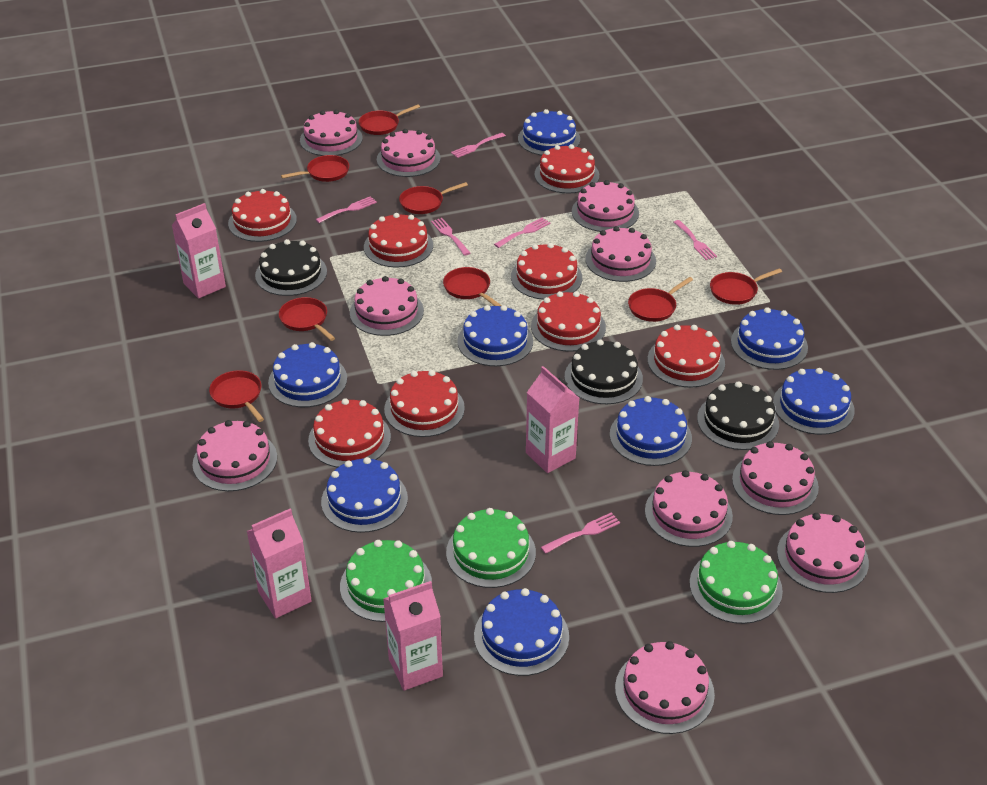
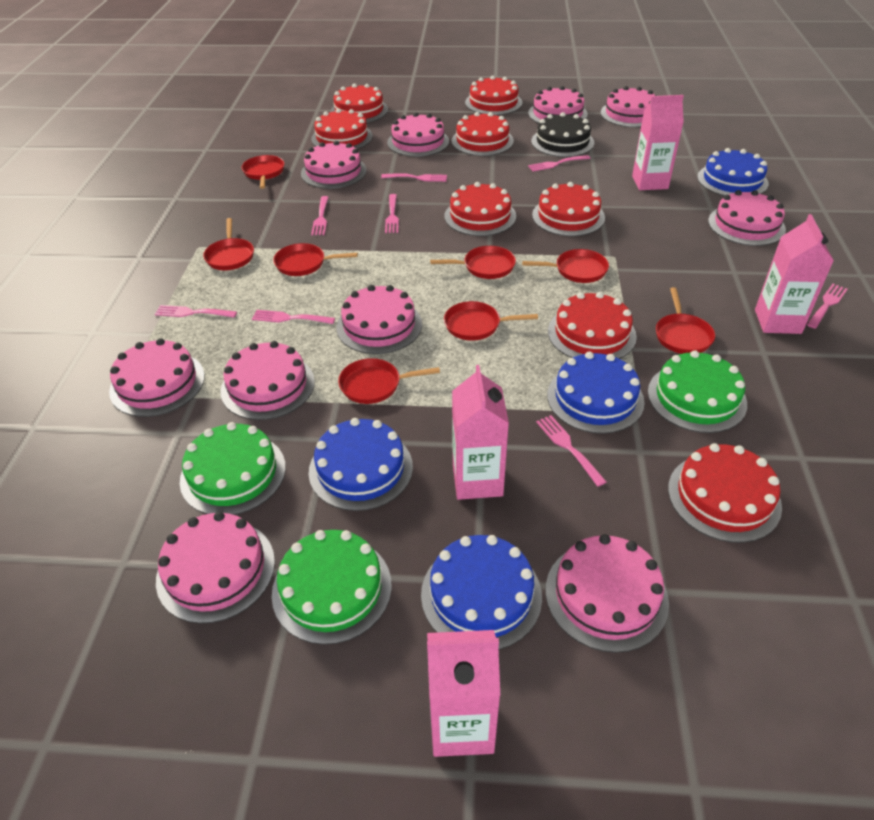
black cake: 3 -> 1
blue cake: 8 -> 4
pink fork: 6 -> 8

